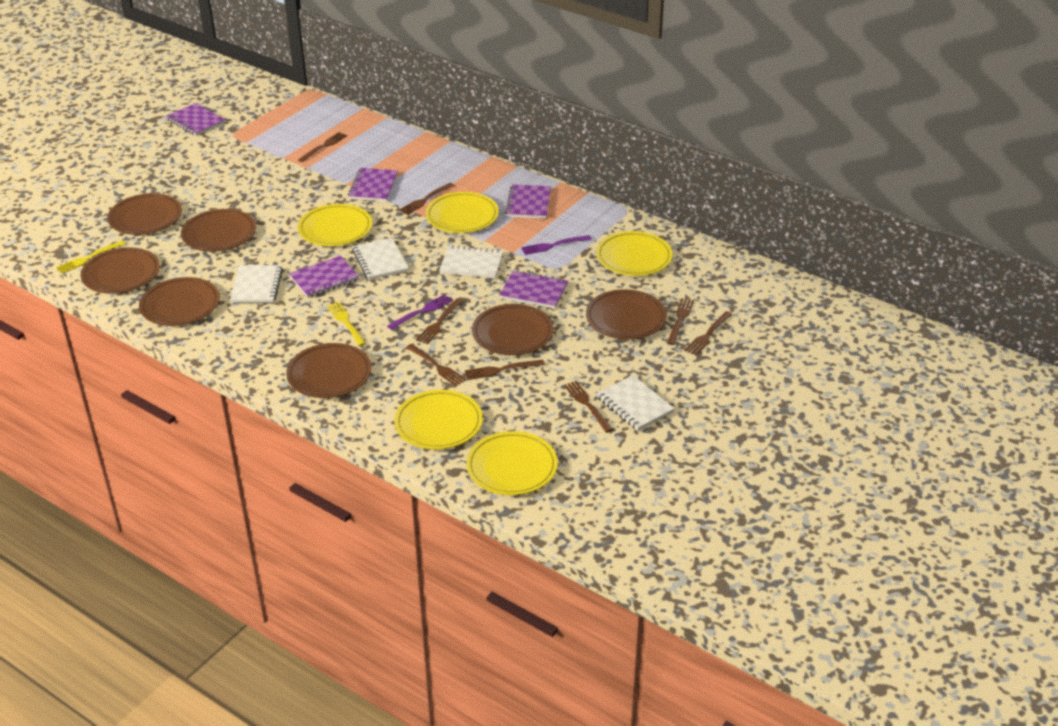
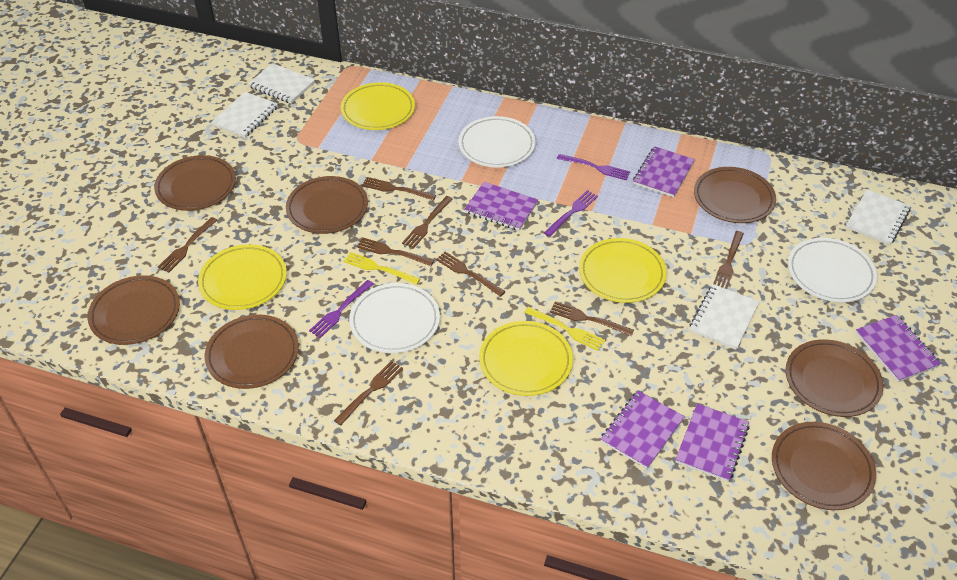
purple fork: 2 -> 3
white plate: 0 -> 3
yellow plate: 5 -> 4

